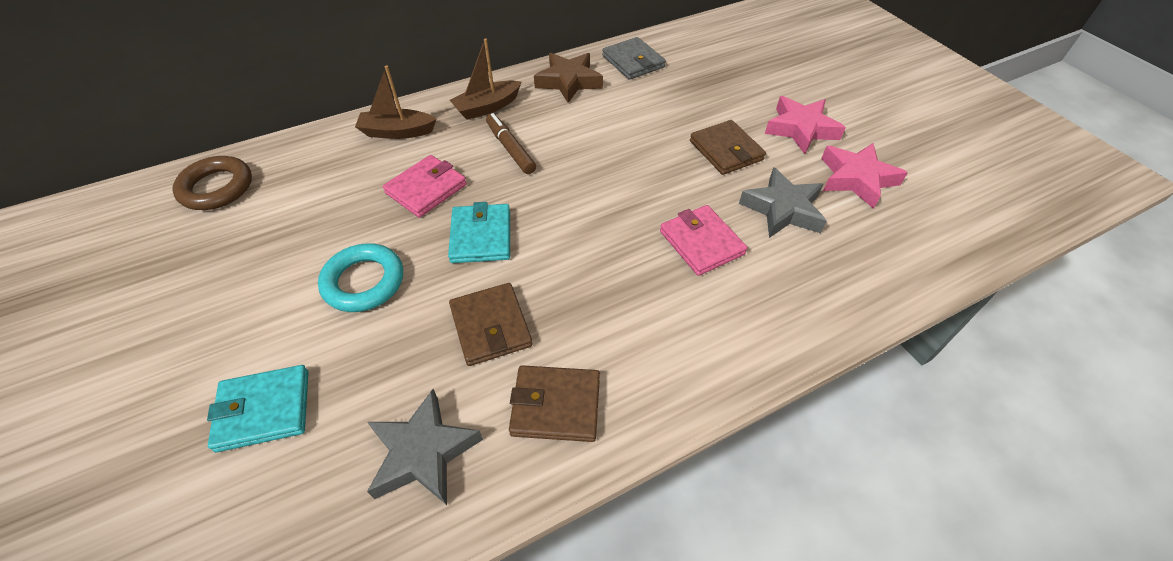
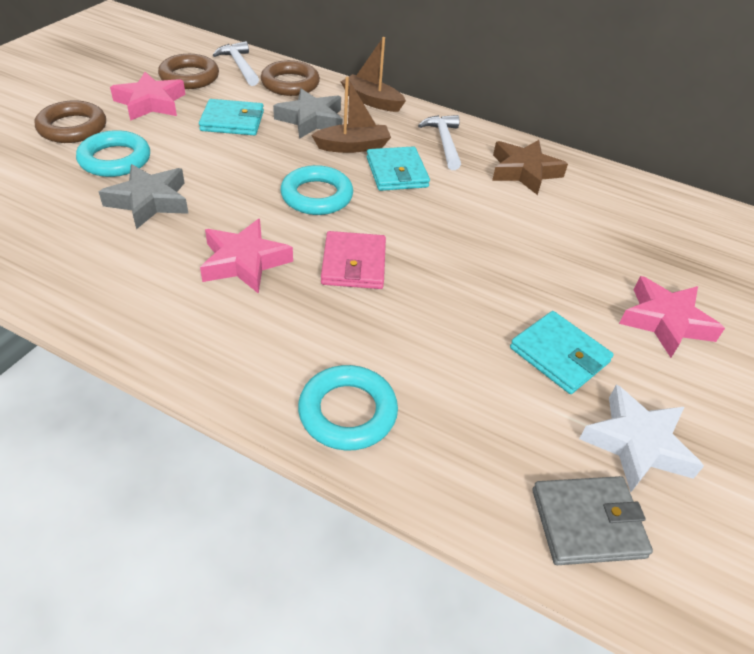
brown marker: 1 -> 0
brown ring: 1 -> 3
brown wallet: 3 -> 0
pink star: 2 -> 3
pink wallet: 2 -> 1
turquoise ring: 1 -> 3
turquoise wallet: 2 -> 3
white hammer: 0 -> 2
white star: 0 -> 1

